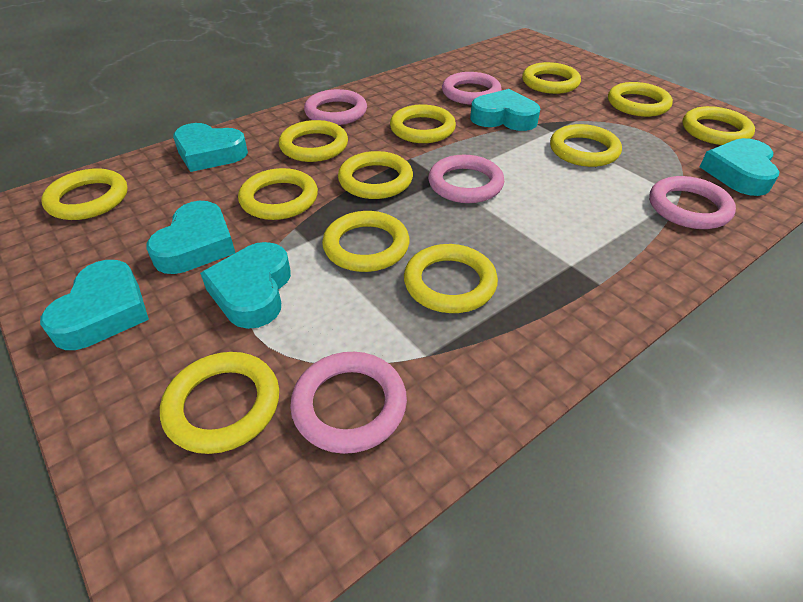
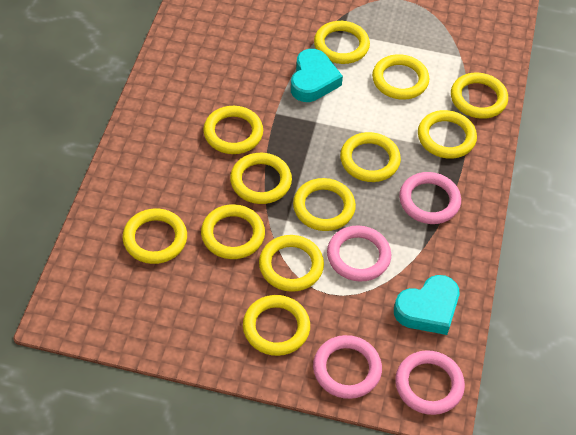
pink ring: 5 -> 4
turquoise heart: 6 -> 2

